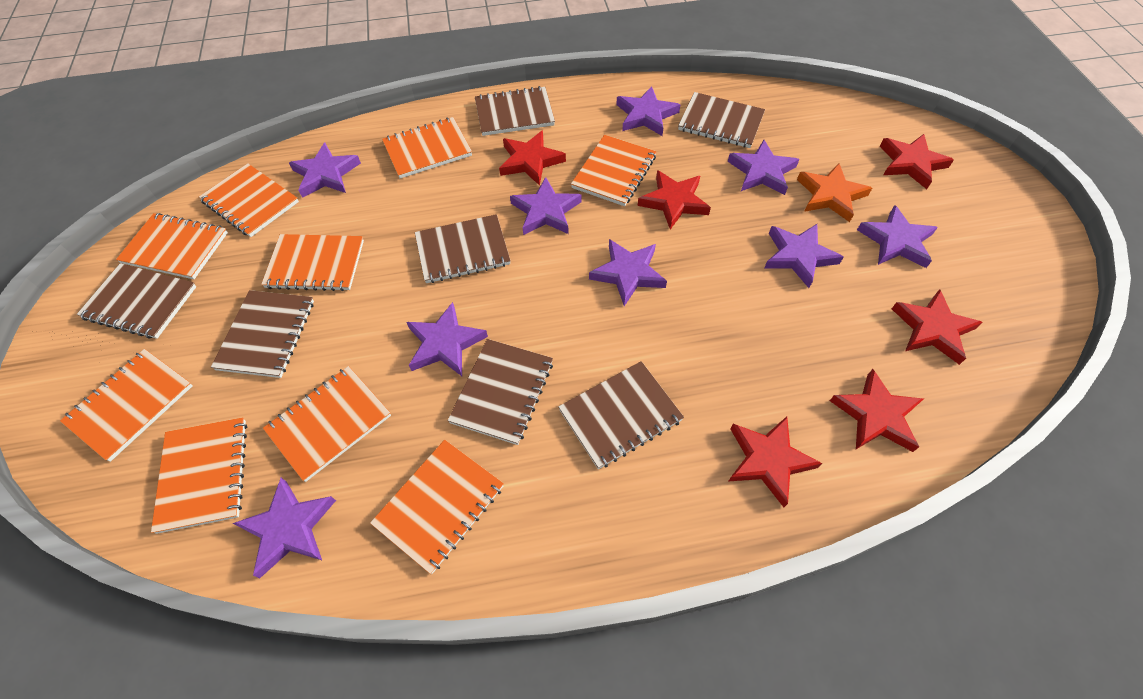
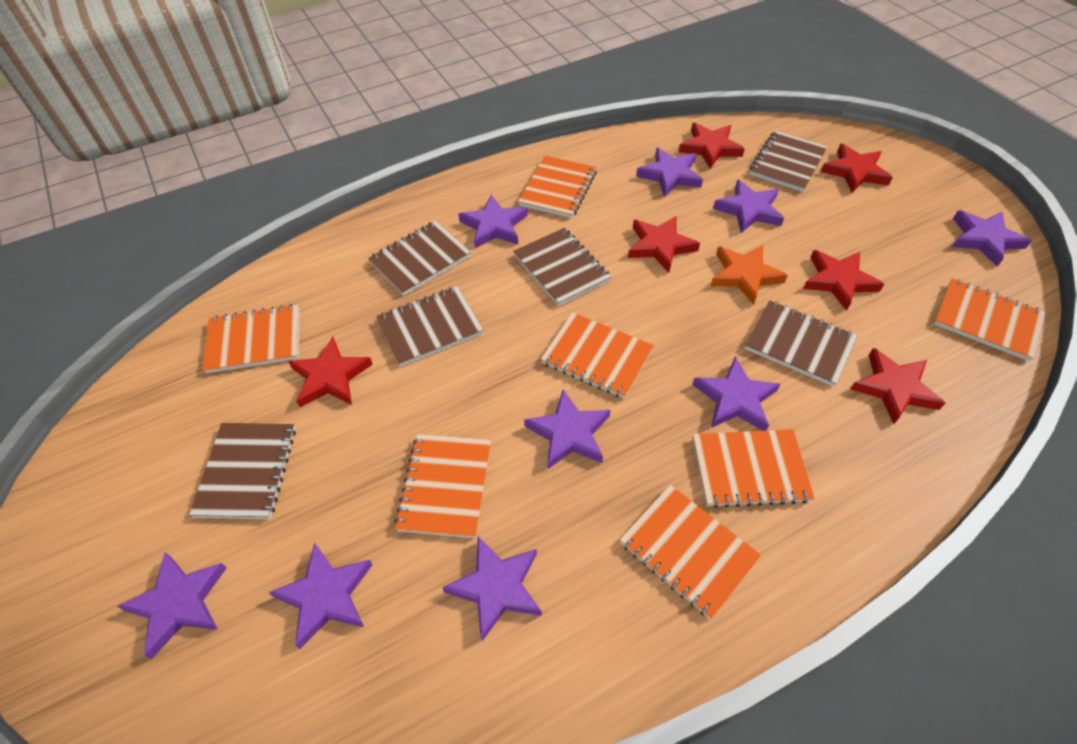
brown notebook: 7 -> 6
orange notebook: 9 -> 7

